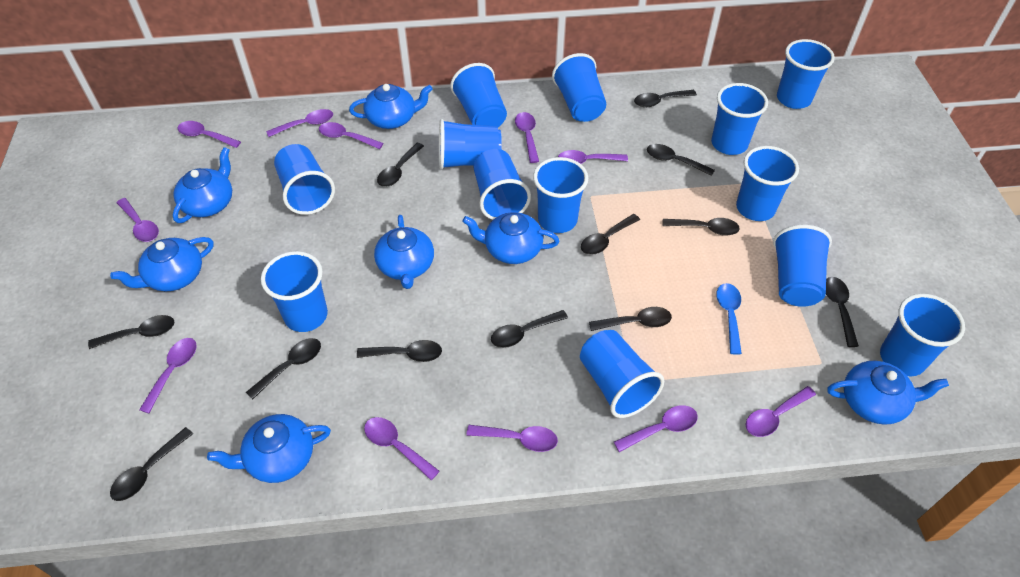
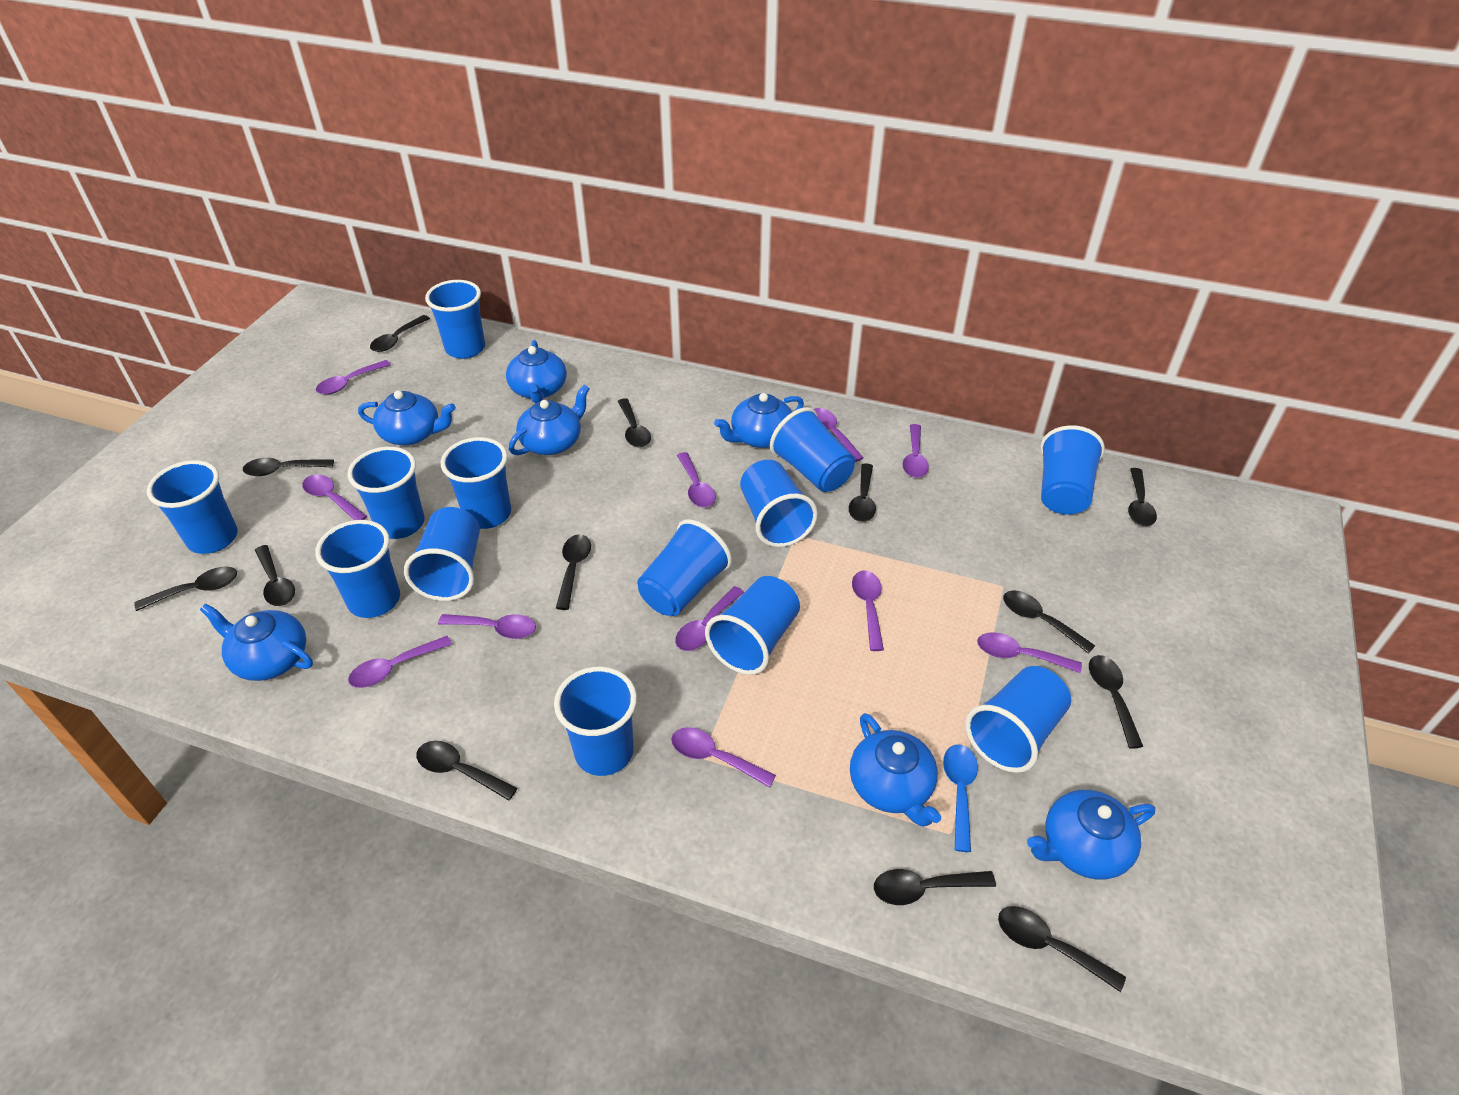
black spoon: 12 -> 13

